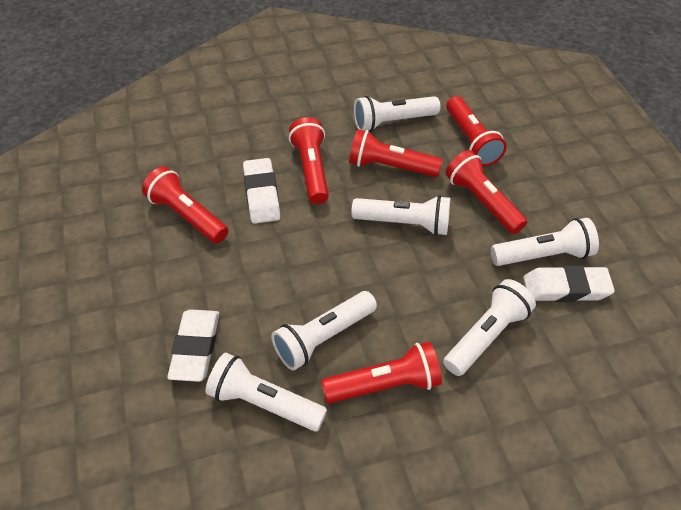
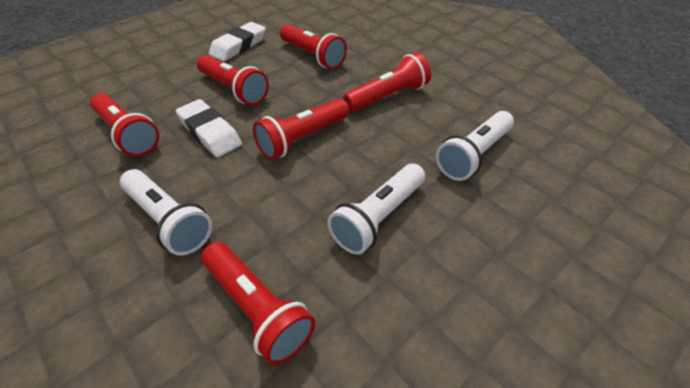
white eraser: 3 -> 2
white flashlight: 6 -> 3

